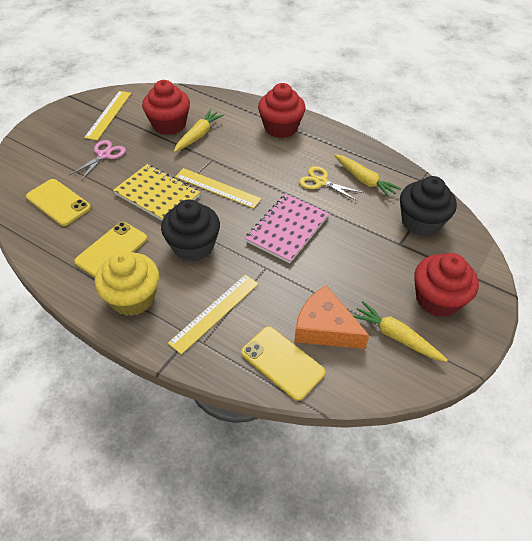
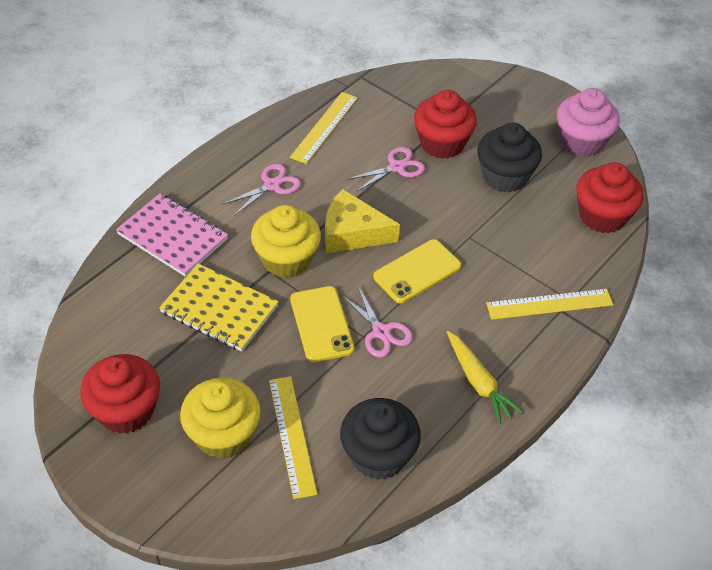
orange cheese: 1 -> 0
pink cupcake: 0 -> 1
pink scissors: 1 -> 3
yellow carrot: 3 -> 1
yellow cheese: 0 -> 1
yellow cupcake: 1 -> 2
yellow phone: 3 -> 2
yellow scissors: 1 -> 0

